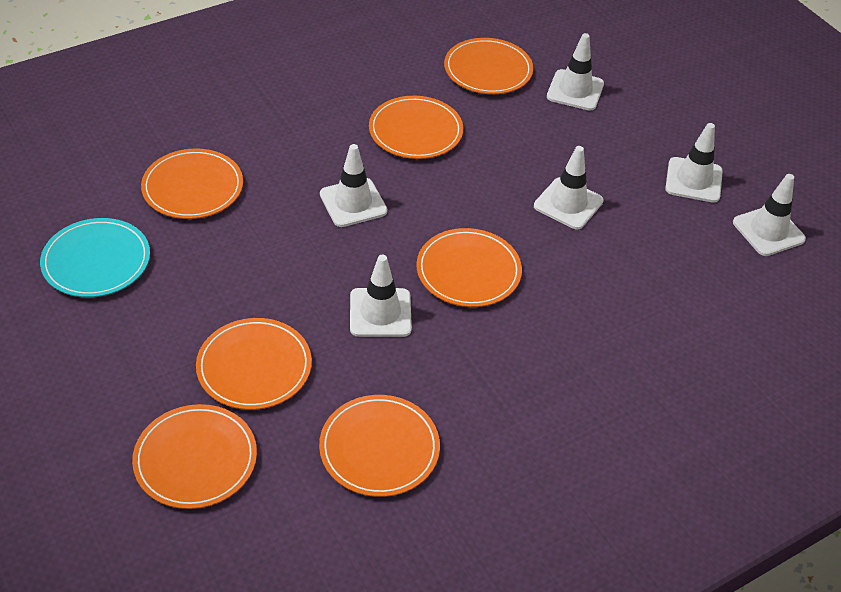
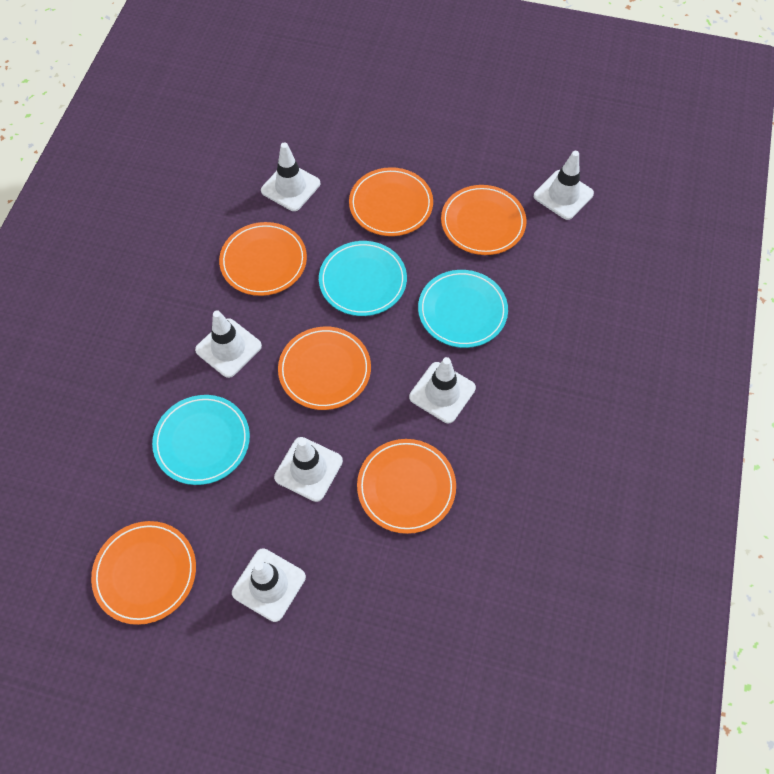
orange plate: 7 -> 6
turquoise plate: 1 -> 3

